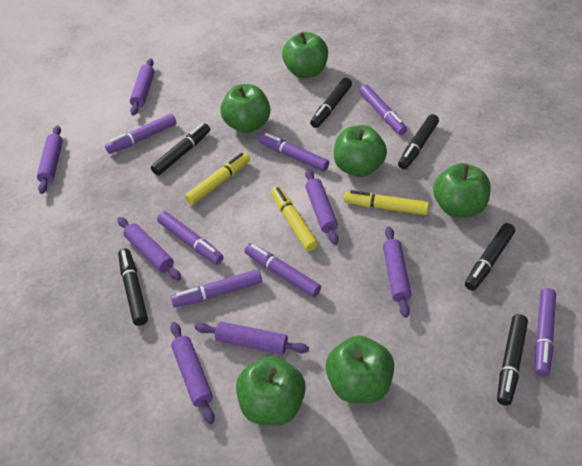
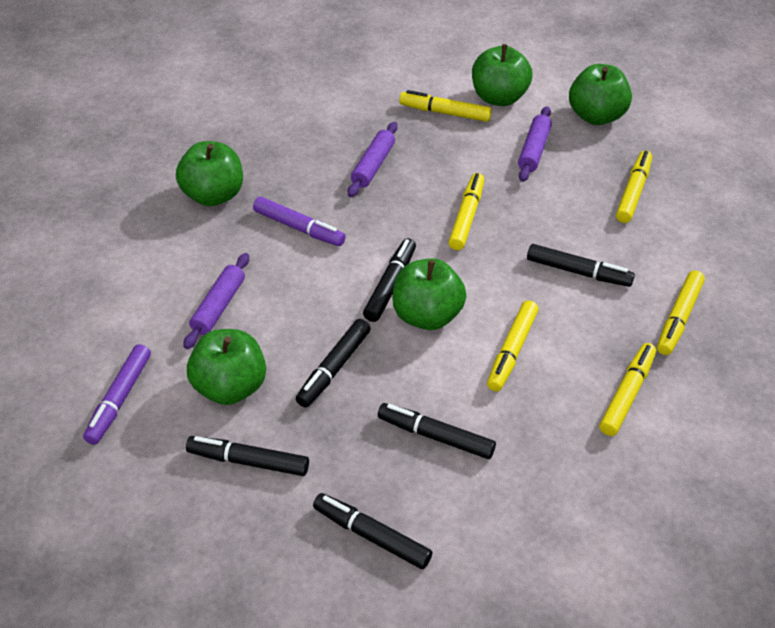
green apple: 6 -> 5
purple marker: 7 -> 2
purple rolling pin: 7 -> 3
yellow marker: 3 -> 6

